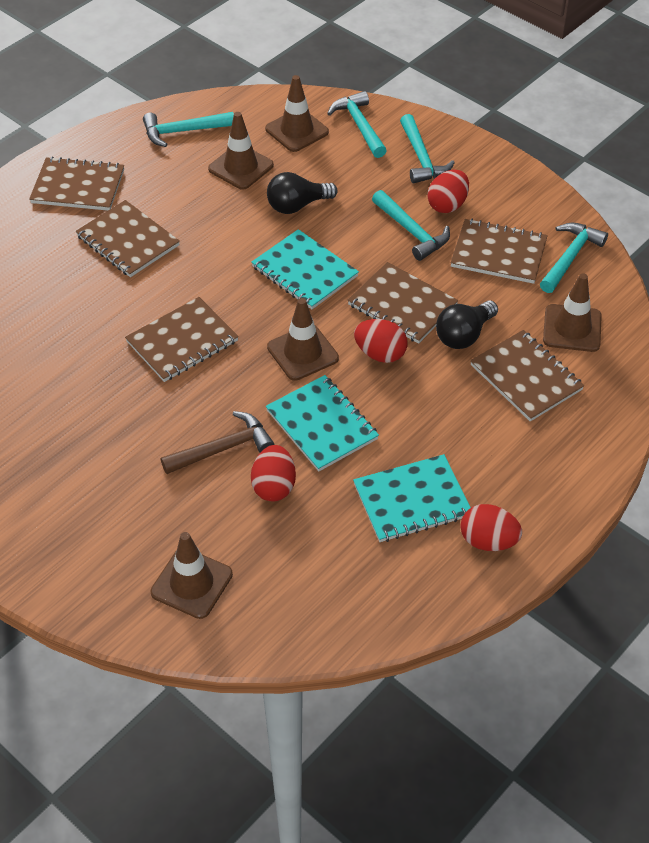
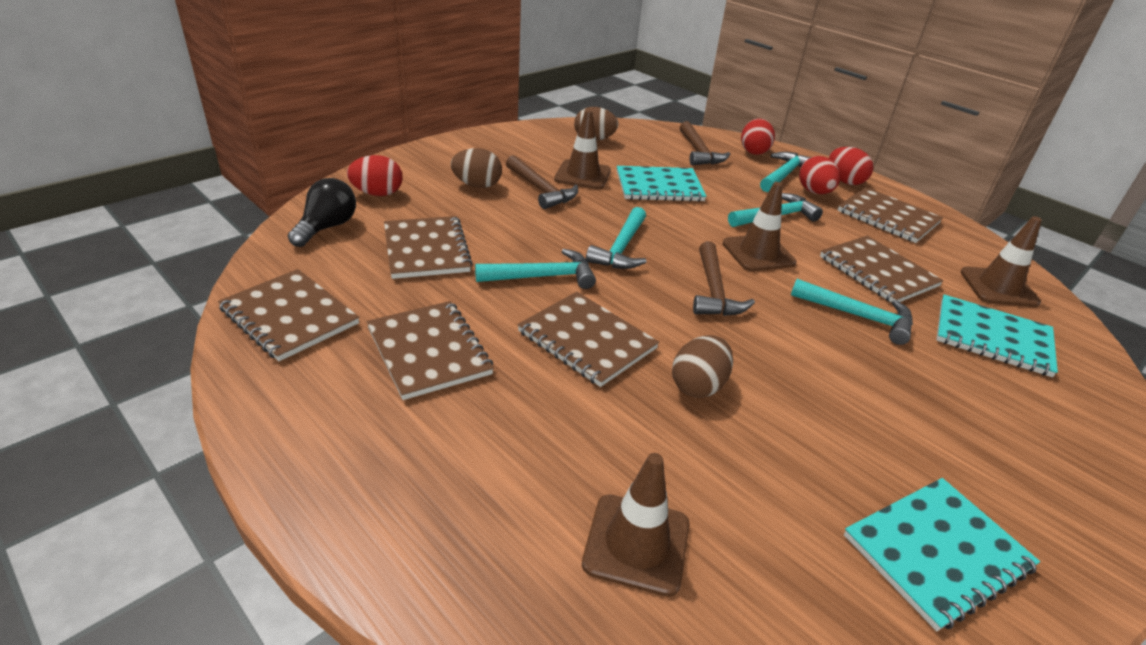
black light bulb: 2 -> 1
brown egg: 0 -> 3
brown hammer: 1 -> 3
brown traffic cone: 5 -> 4

